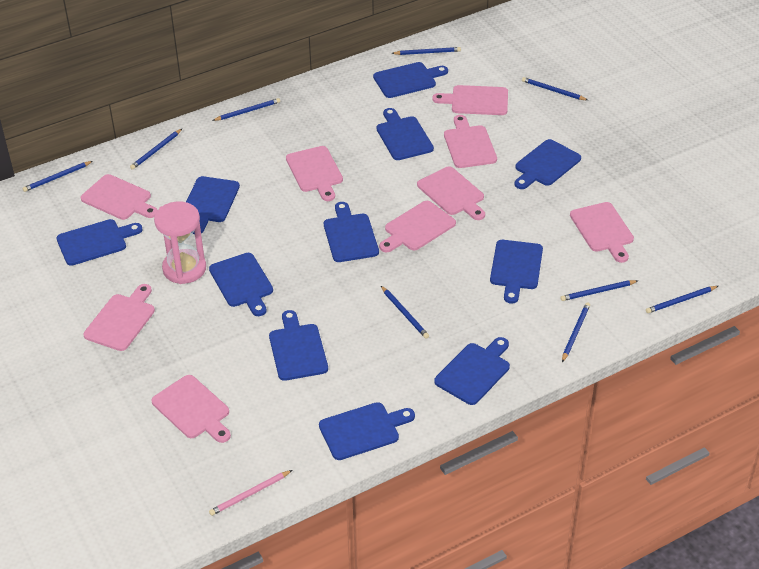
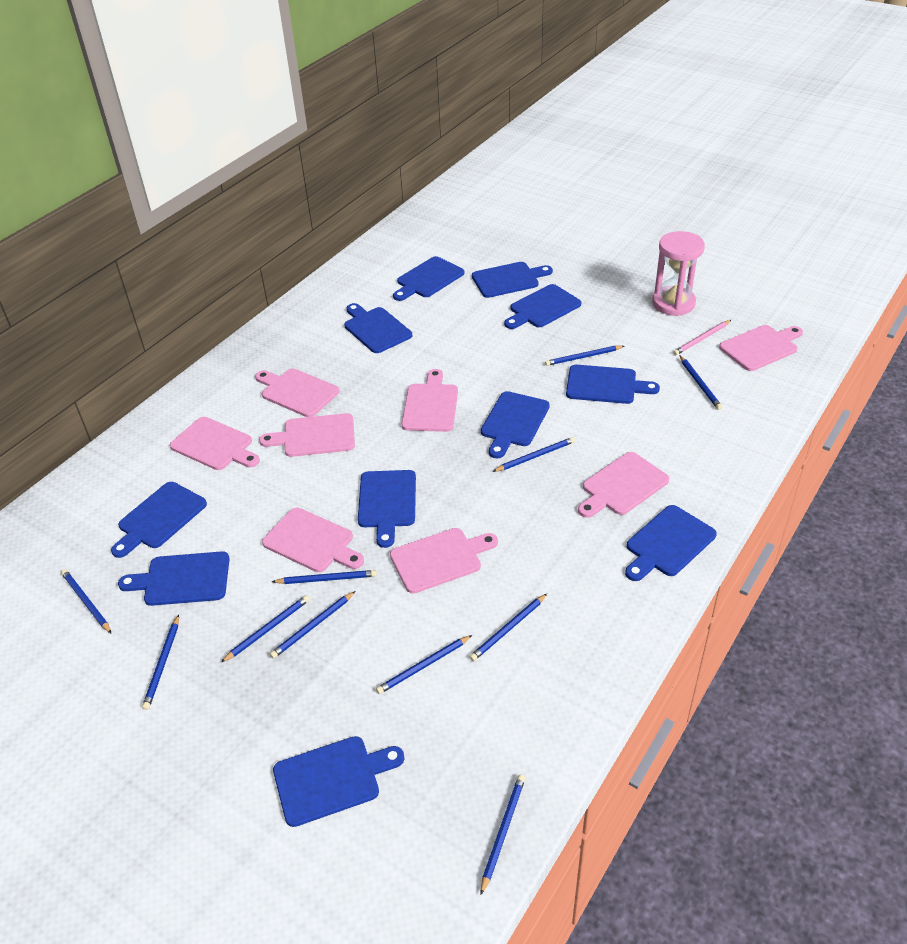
blue pencil: 9 -> 11
pink cutting board: 9 -> 8

